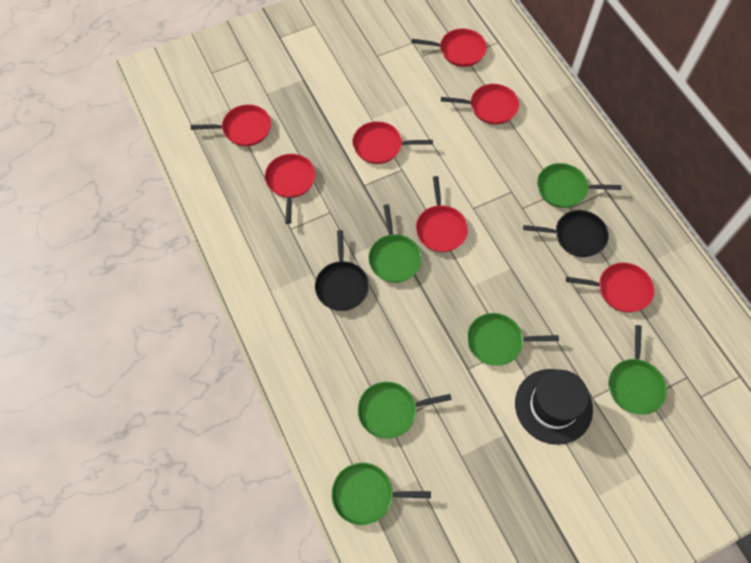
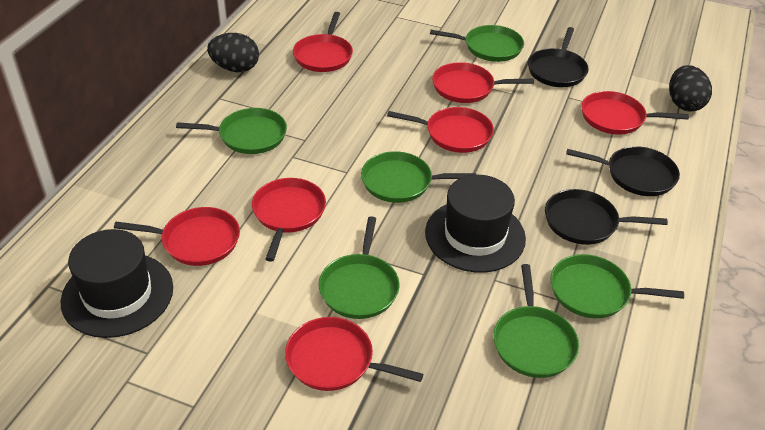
black egg: 0 -> 2
black hat: 1 -> 2
black pan: 2 -> 3

